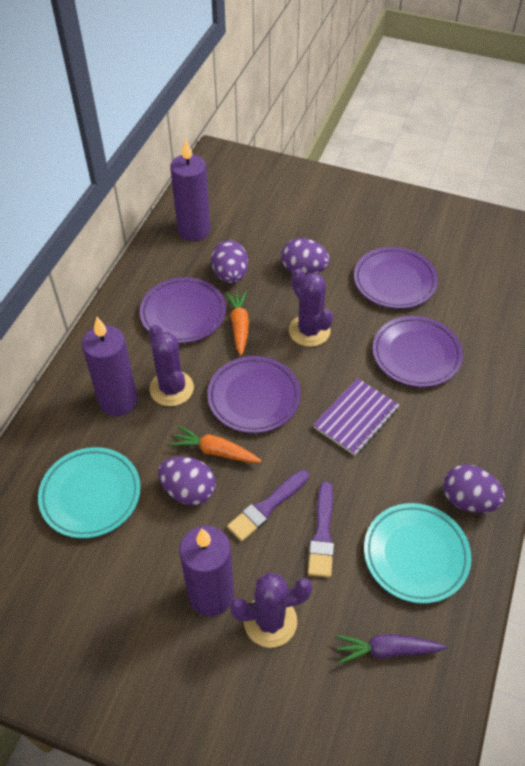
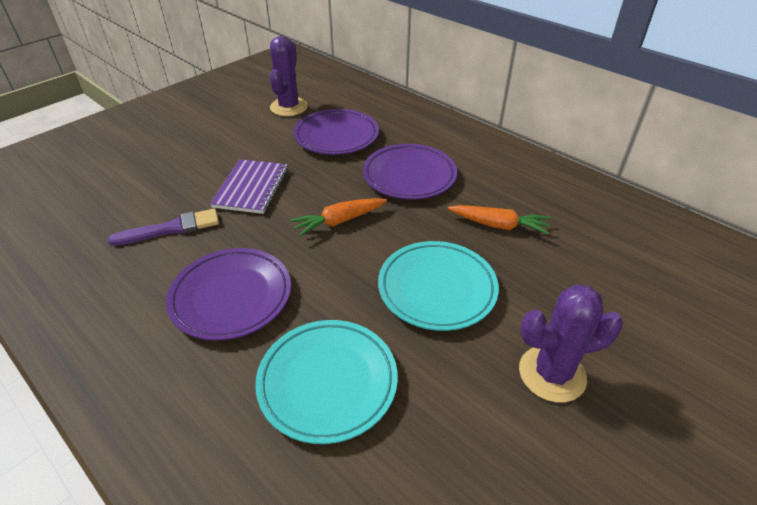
purple brush: 2 -> 1
purple cactus: 3 -> 2
purple candle: 3 -> 0
purple carrot: 1 -> 0
purple egg: 4 -> 0
purple plate: 4 -> 3

